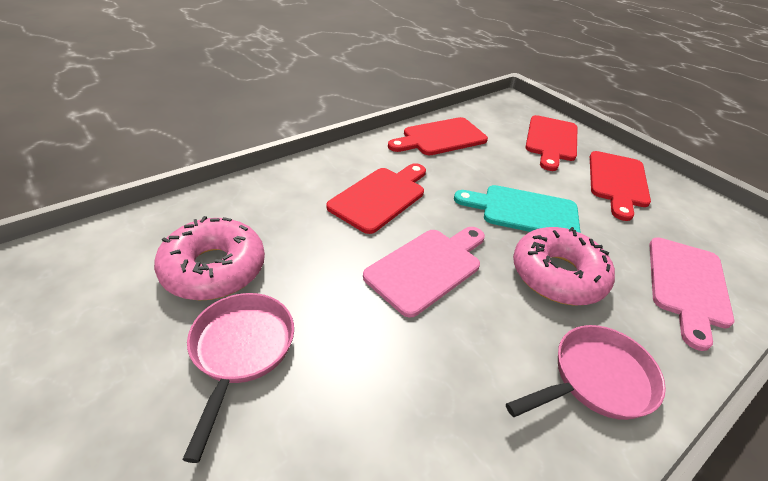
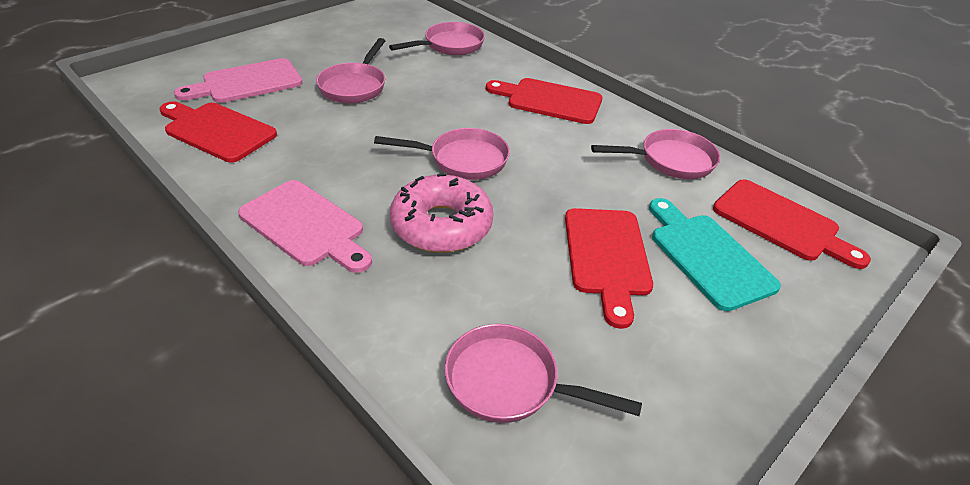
pink donut: 2 -> 1
pink pan: 2 -> 5

